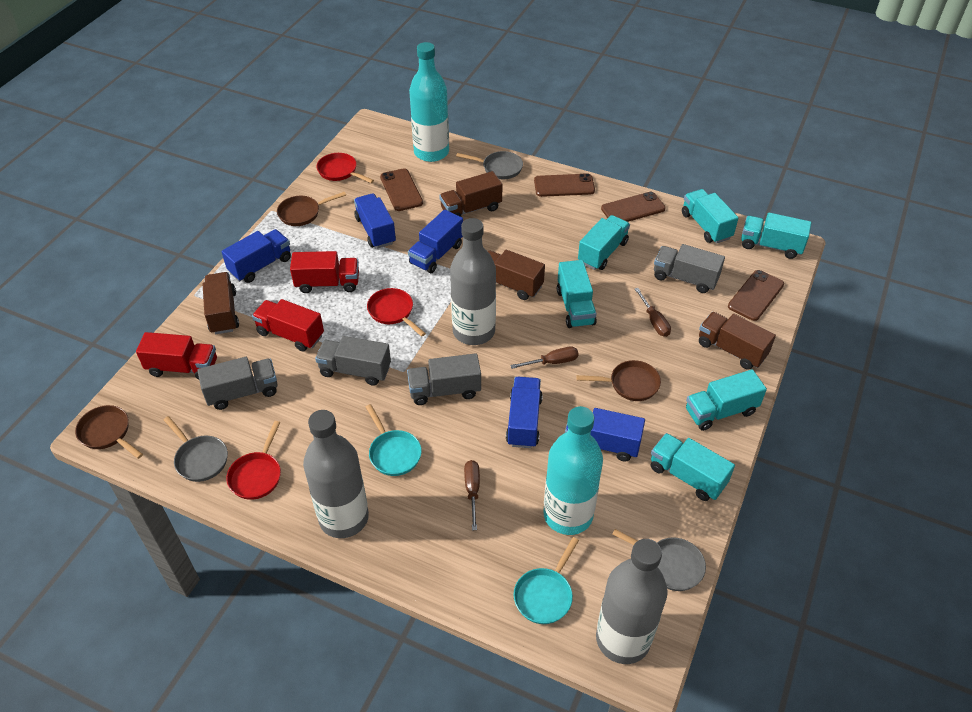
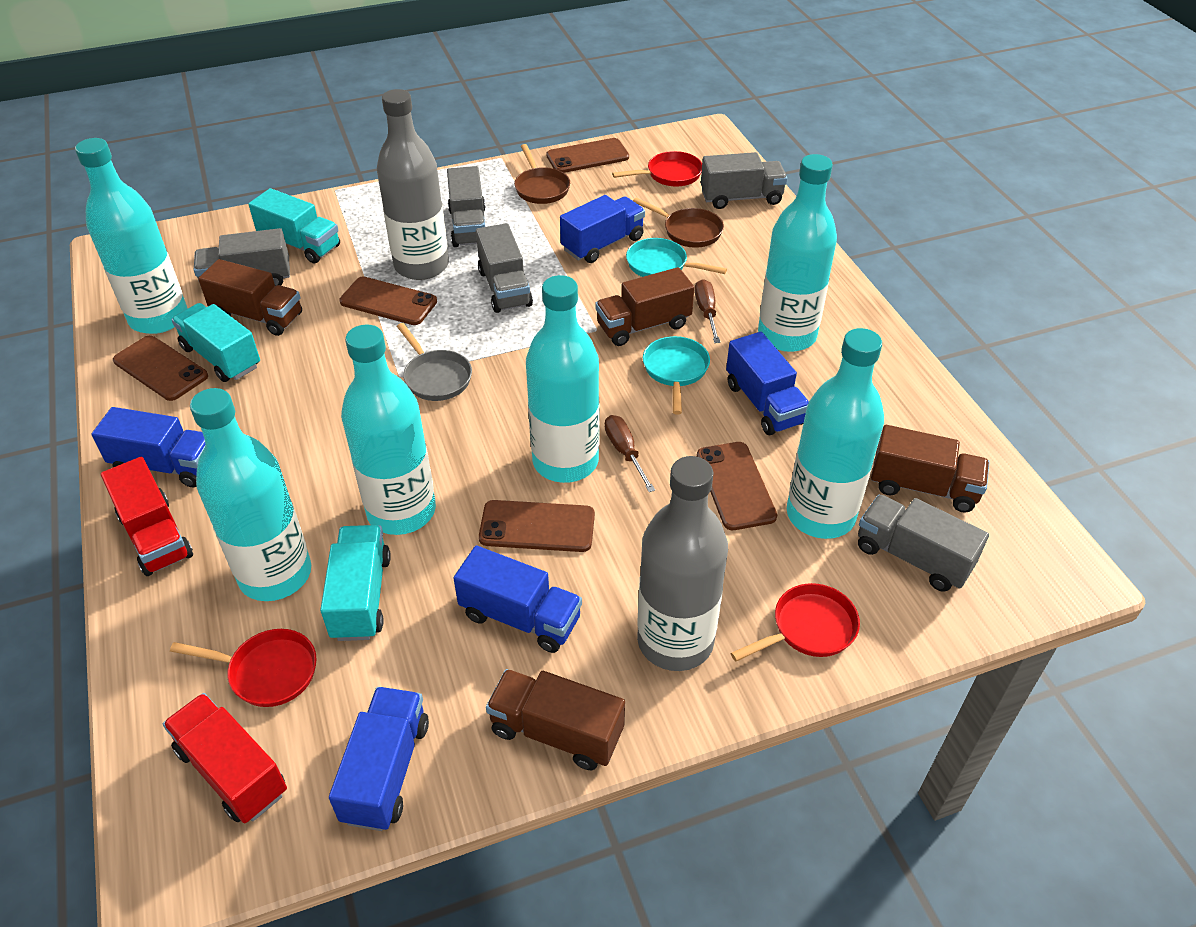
brown pan: 3 -> 2
brown phone: 4 -> 5
brown screwdriver: 3 -> 2
grey bottle: 3 -> 2
grey pan: 3 -> 1
grey truck: 4 -> 5
red truck: 3 -> 2
turquoise bottle: 2 -> 6
turquoise truck: 6 -> 3

